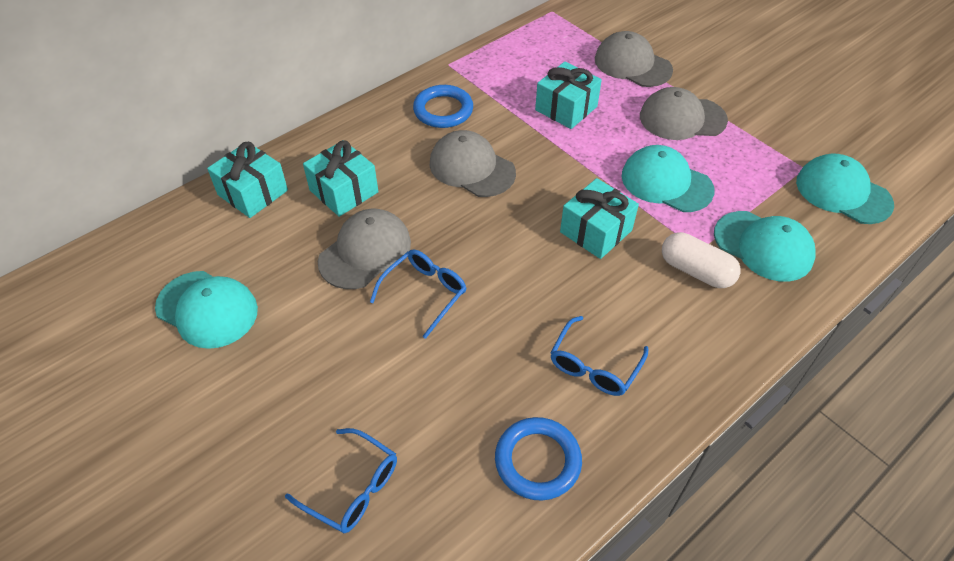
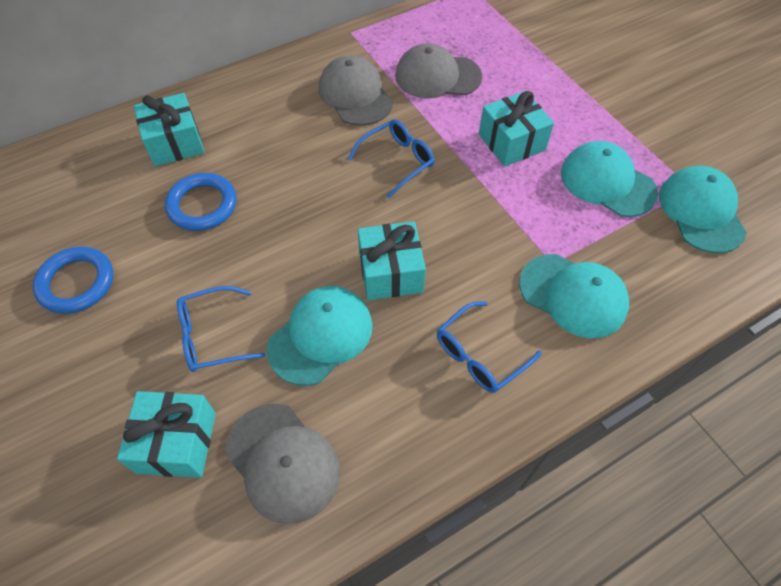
grey cap: 4 -> 3
white capsule: 1 -> 0

